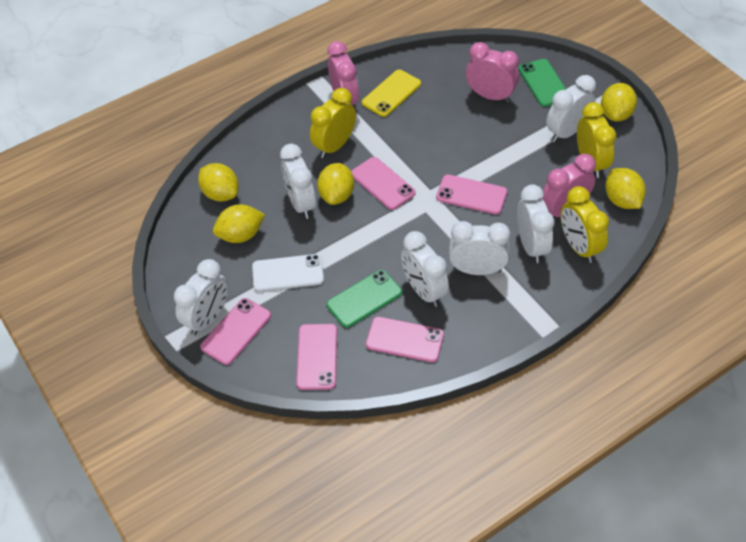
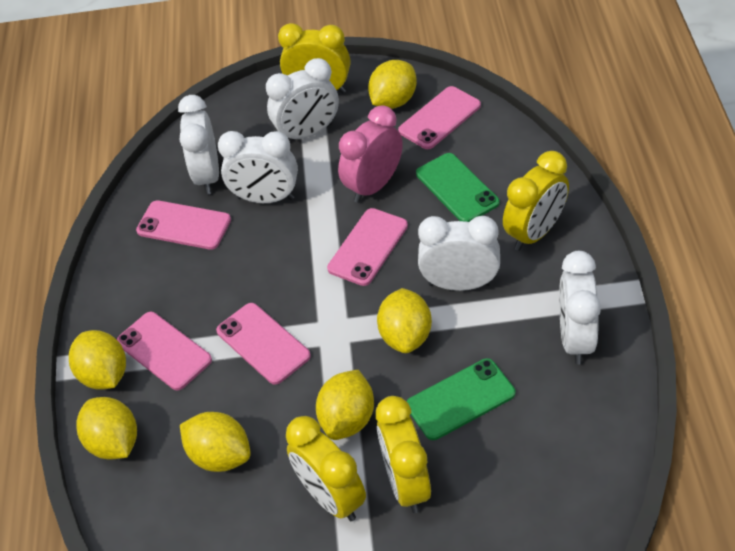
pink clock: 3 -> 1
white clock: 6 -> 5
white phone: 1 -> 0
yellow clock: 3 -> 4
yellow lemon: 5 -> 6
yellow phone: 1 -> 0

